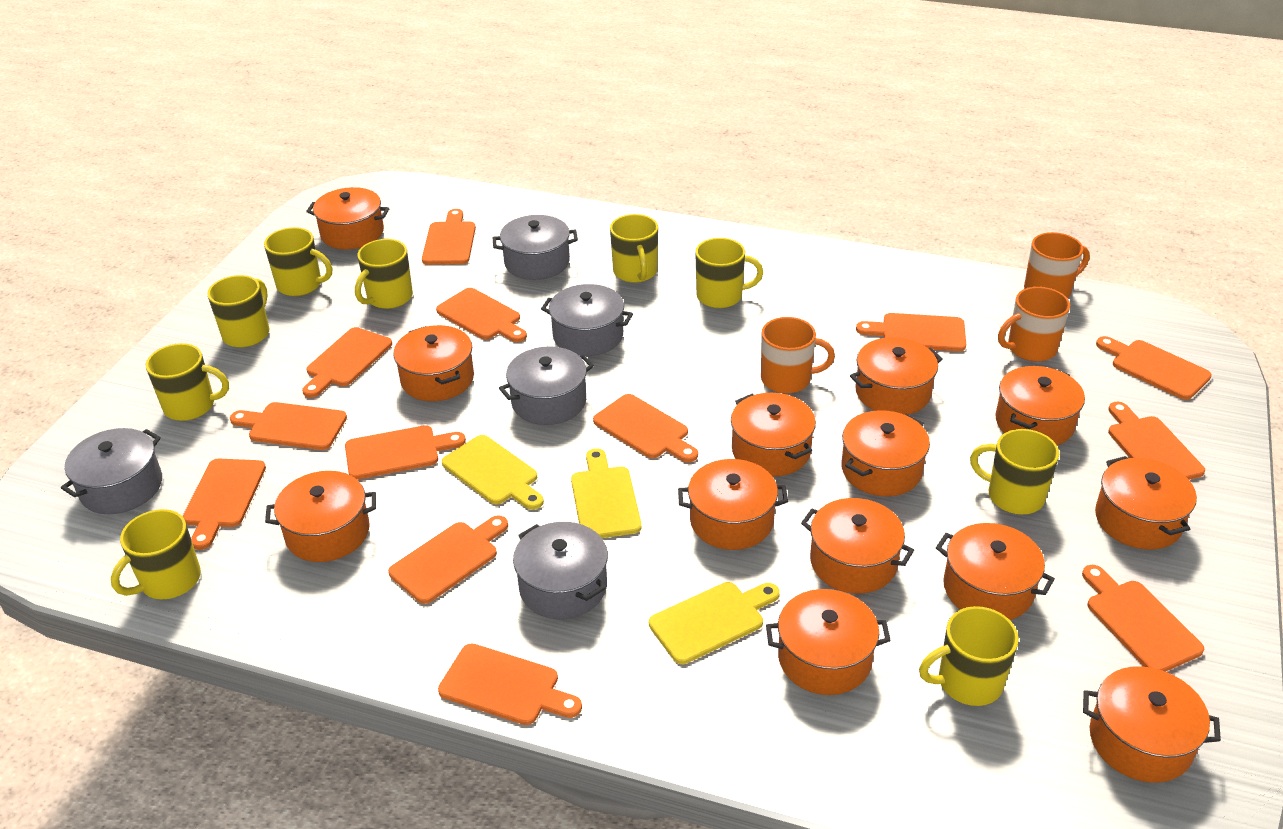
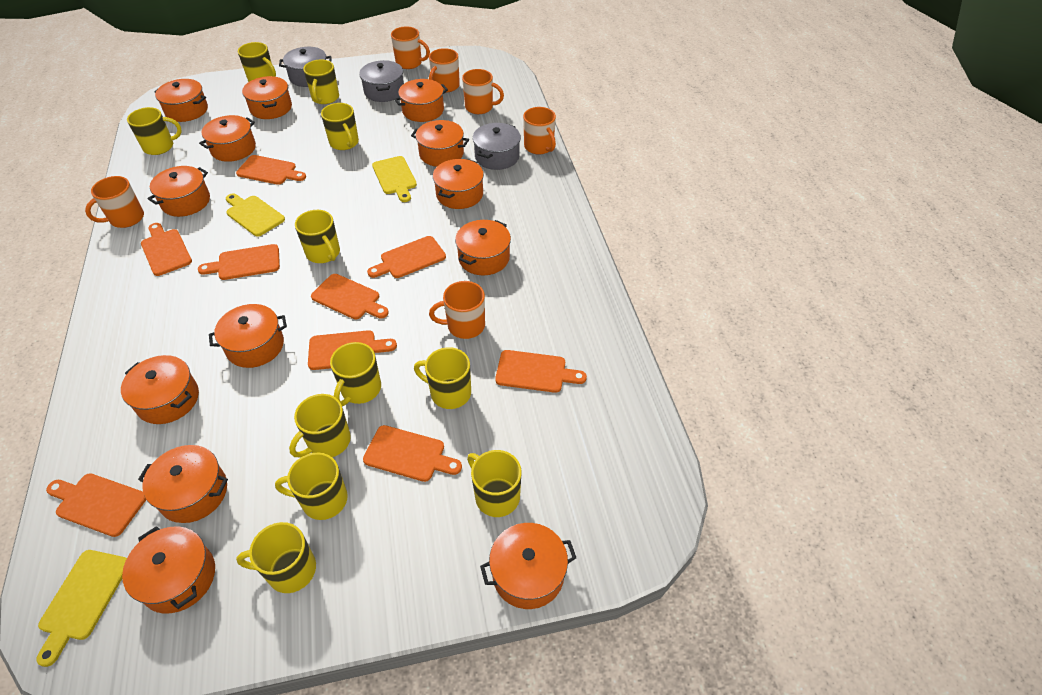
grey pot: 5 -> 3
orange cutting board: 13 -> 9
orange mug: 3 -> 6
yellow mug: 9 -> 11

